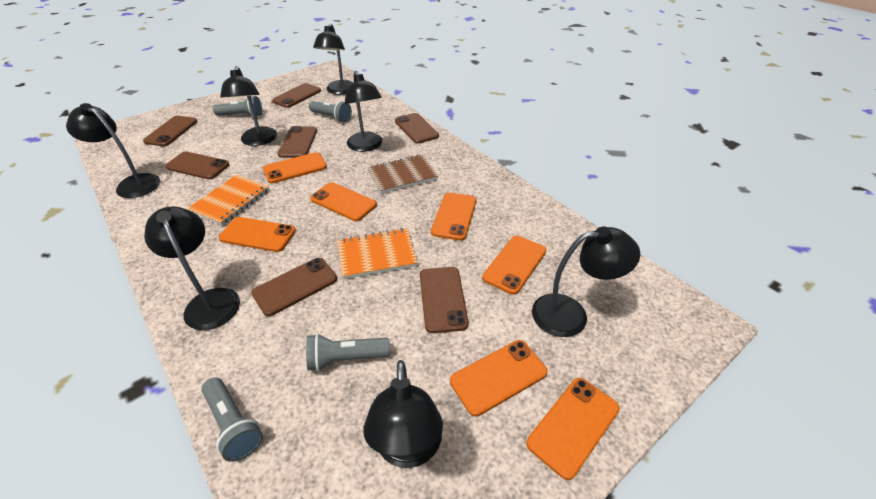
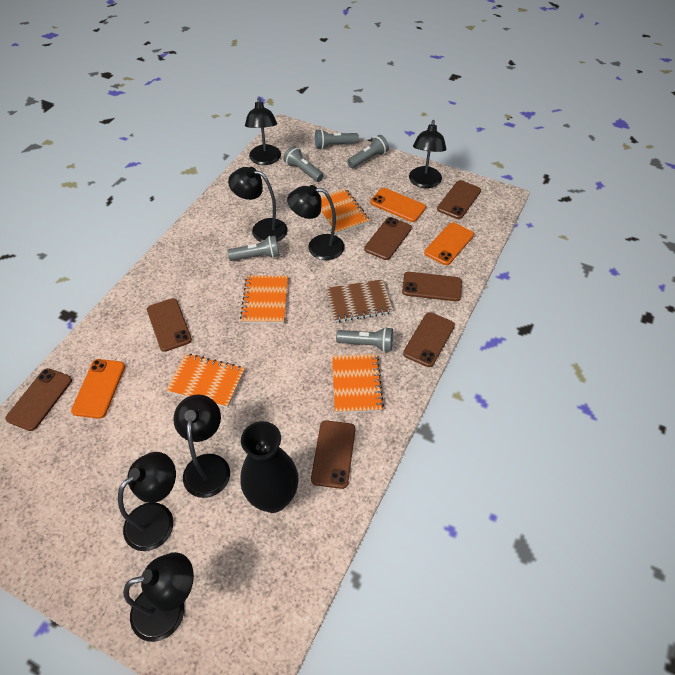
black vase: 0 -> 1
grey flashlight: 4 -> 5
orange notebook: 2 -> 4
orange phone: 7 -> 3

